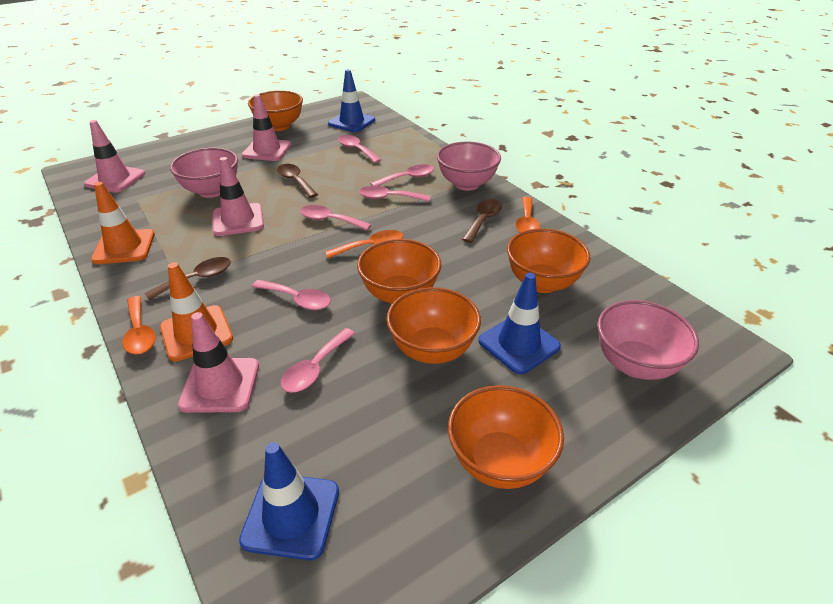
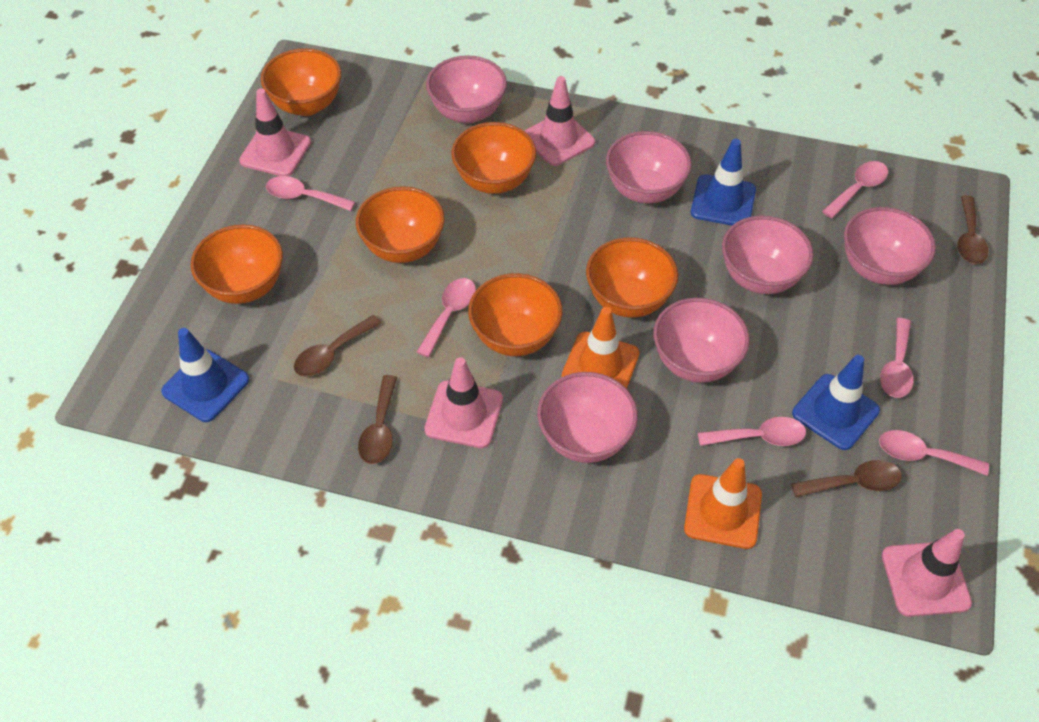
brown spoon: 3 -> 4
orange bowl: 5 -> 6
orange spoon: 3 -> 0
pink bowl: 3 -> 6

